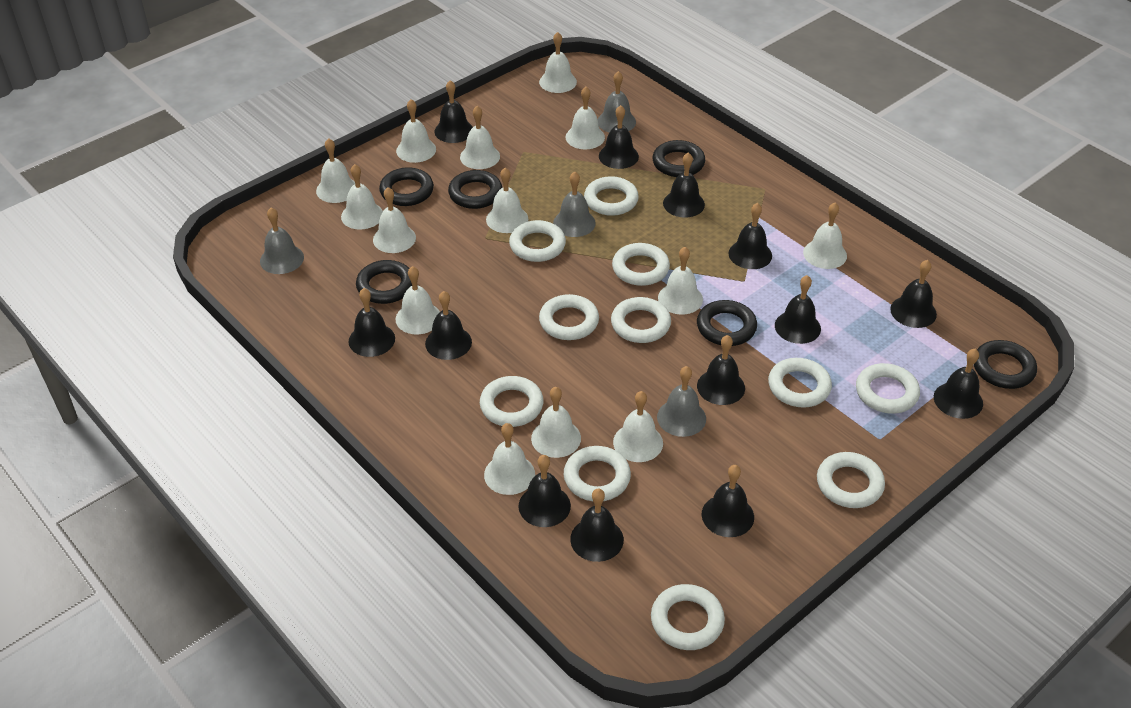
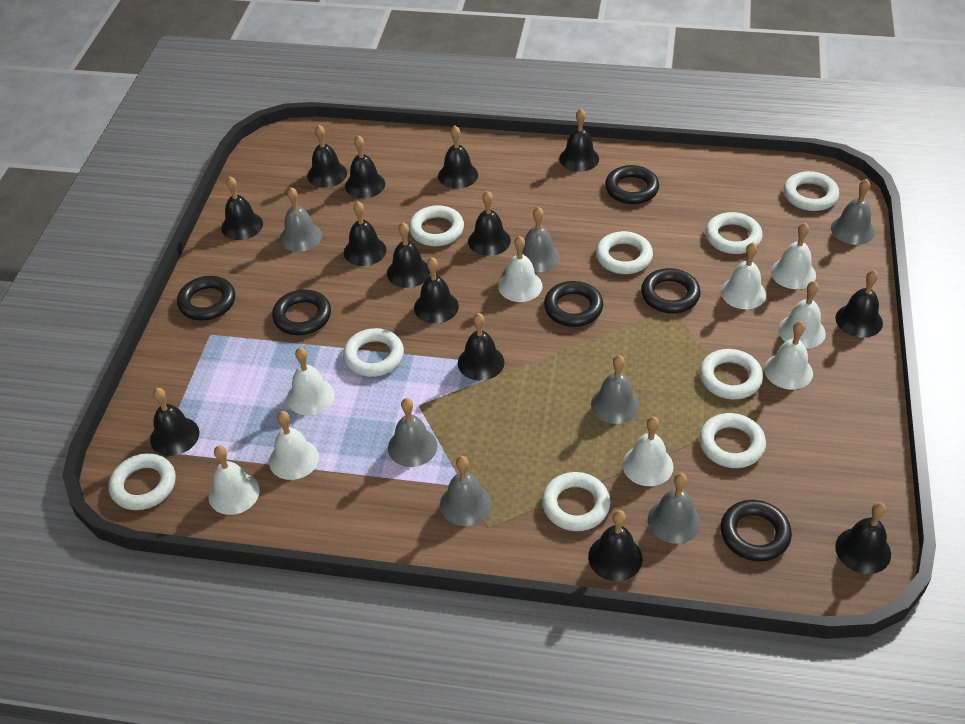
black bell: 13 -> 14
grey bell: 4 -> 7
white bell: 14 -> 9
white ring: 11 -> 9

